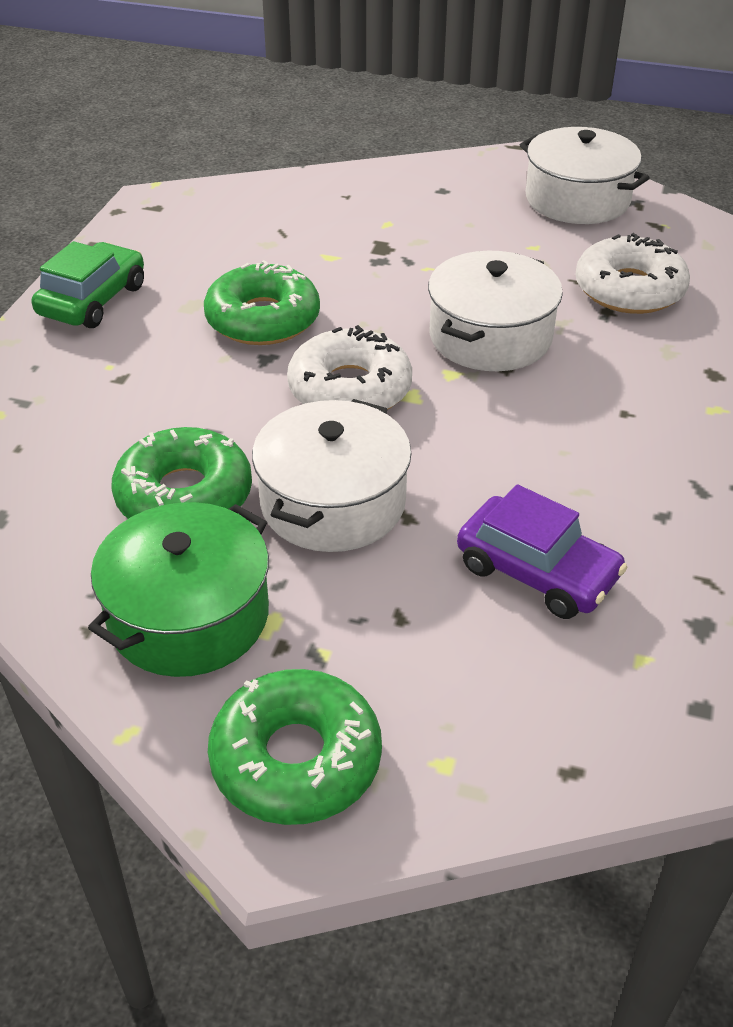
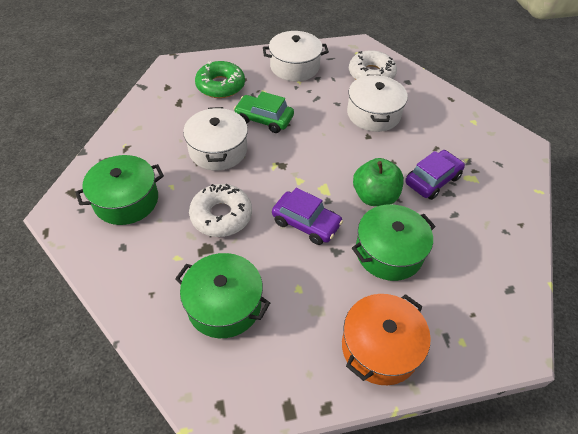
green apple: 0 -> 1
green donut: 3 -> 1
green pot: 1 -> 3
orange pot: 0 -> 1
purple car: 1 -> 2

